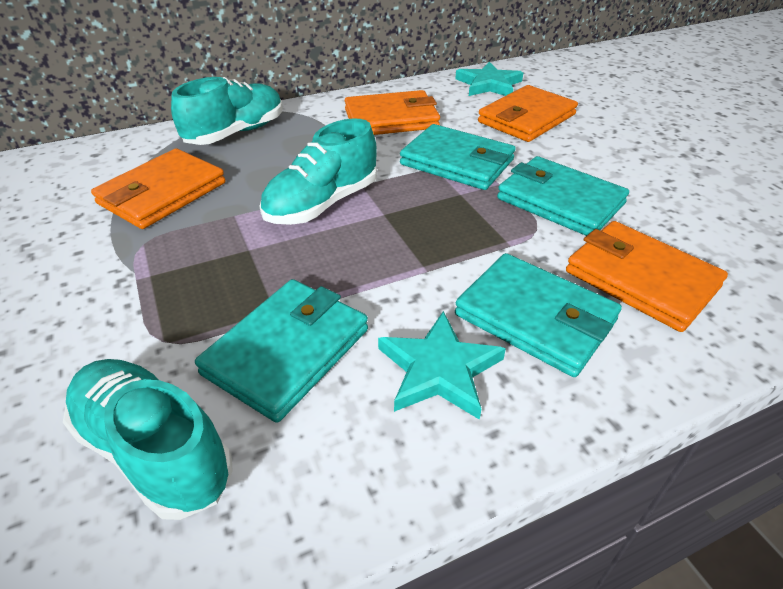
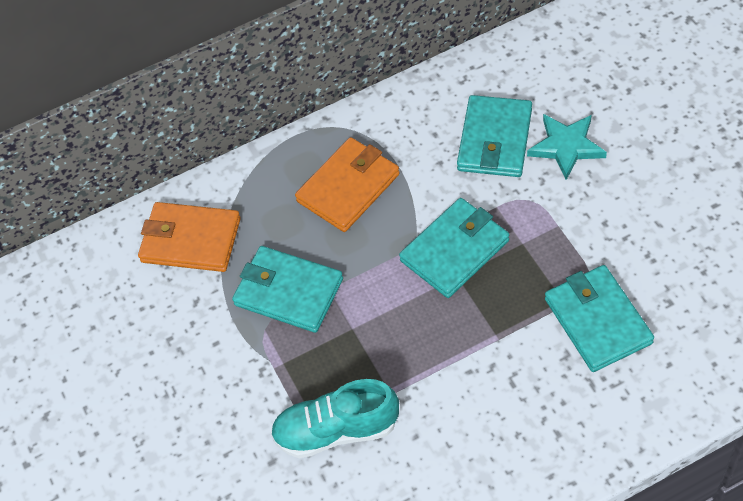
orange wallet: 4 -> 2
turquoise shoe: 3 -> 1
turquoise star: 2 -> 1

